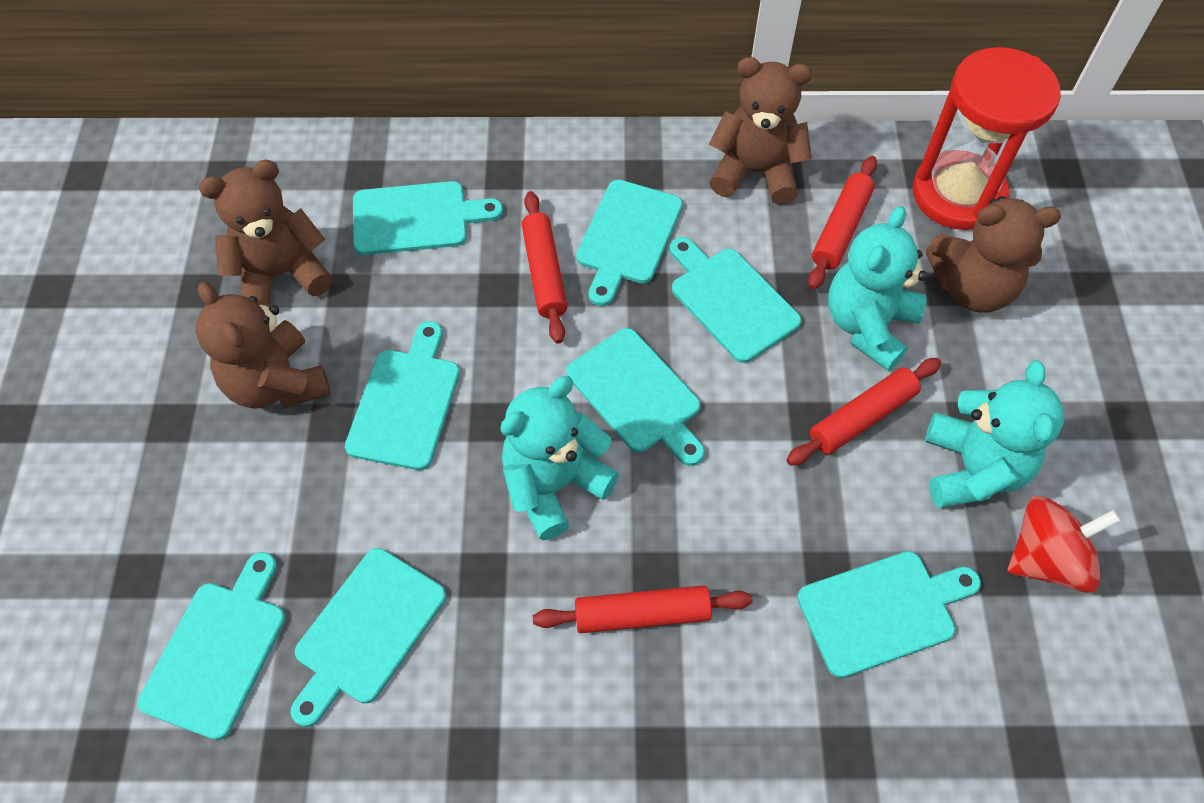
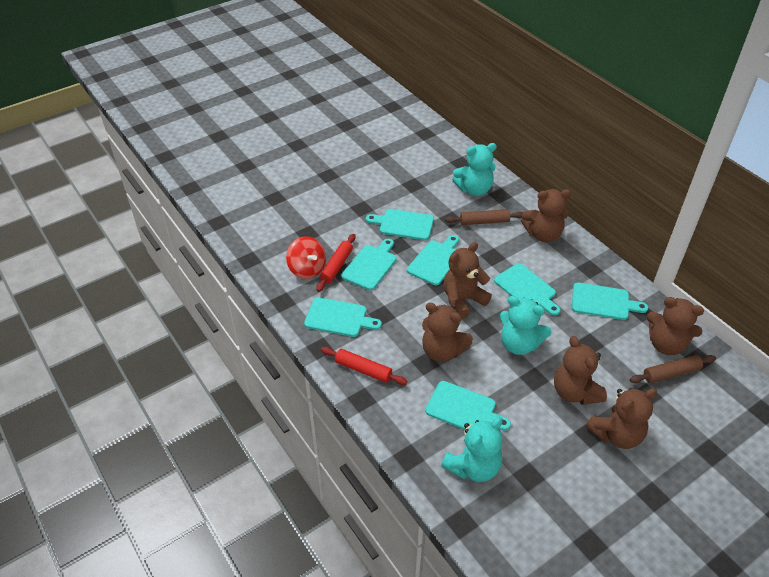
brown rolling pin: 0 -> 2
brown teddy bear: 4 -> 6
red hourglass: 1 -> 0
red rolling pin: 4 -> 2
turquoise cutting board: 8 -> 7

